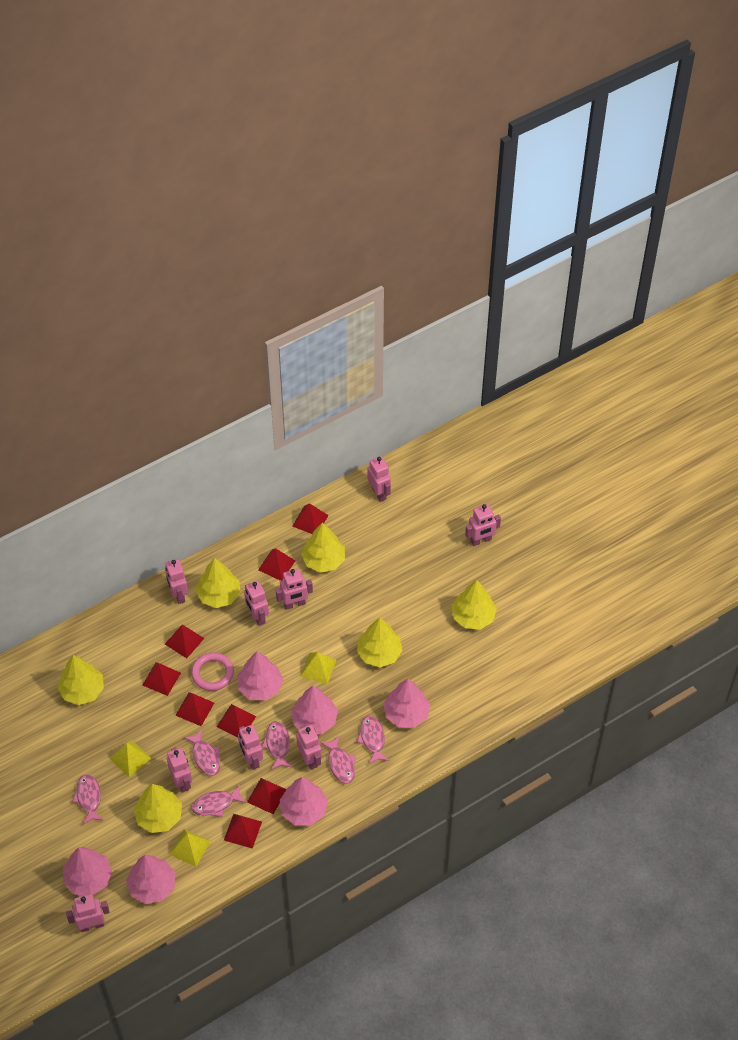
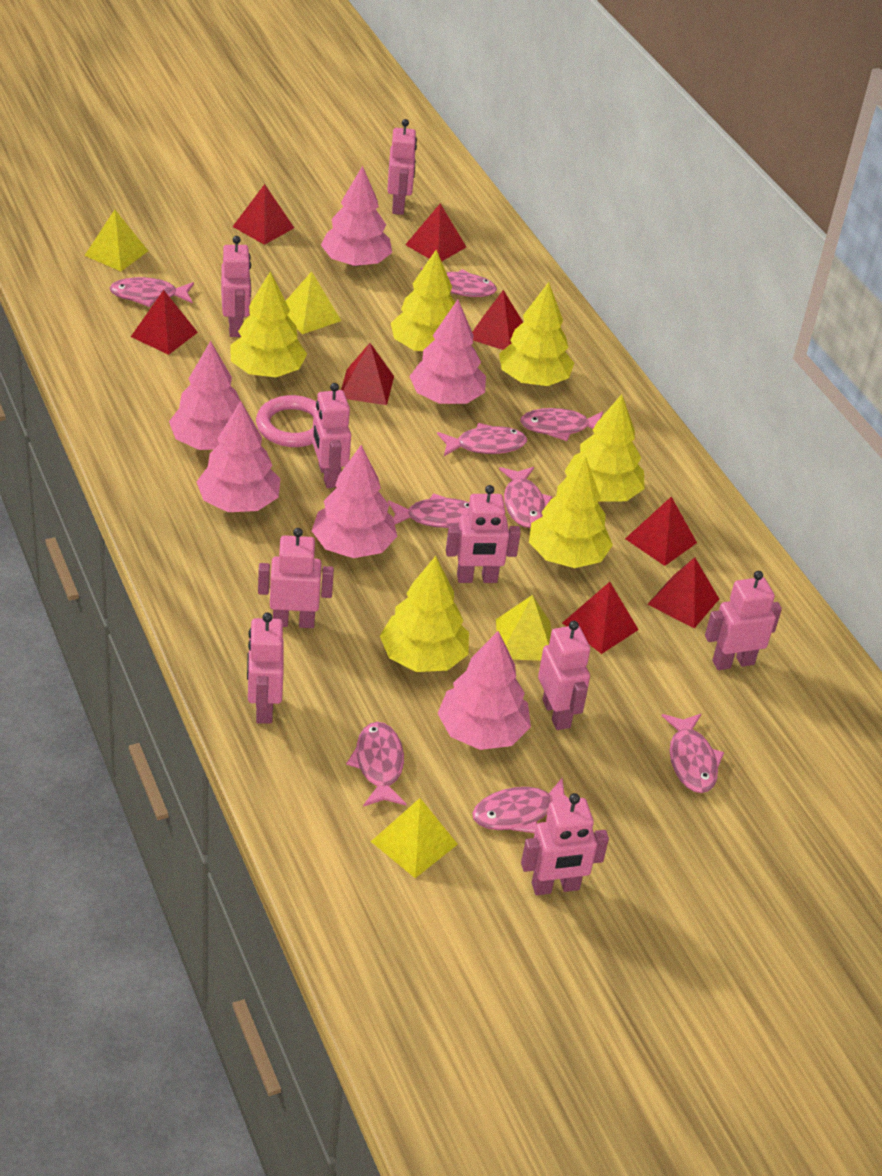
pink fish: 6 -> 9
yellow pyramid: 3 -> 4

